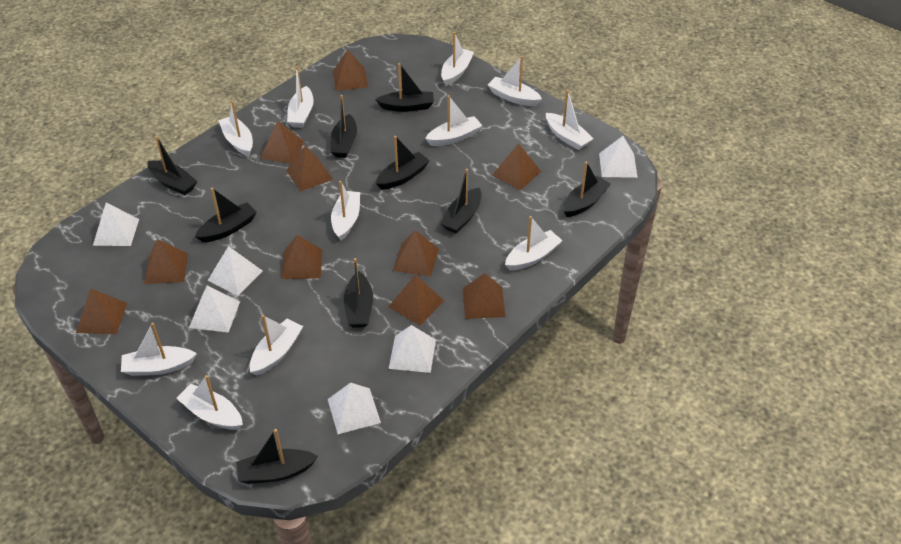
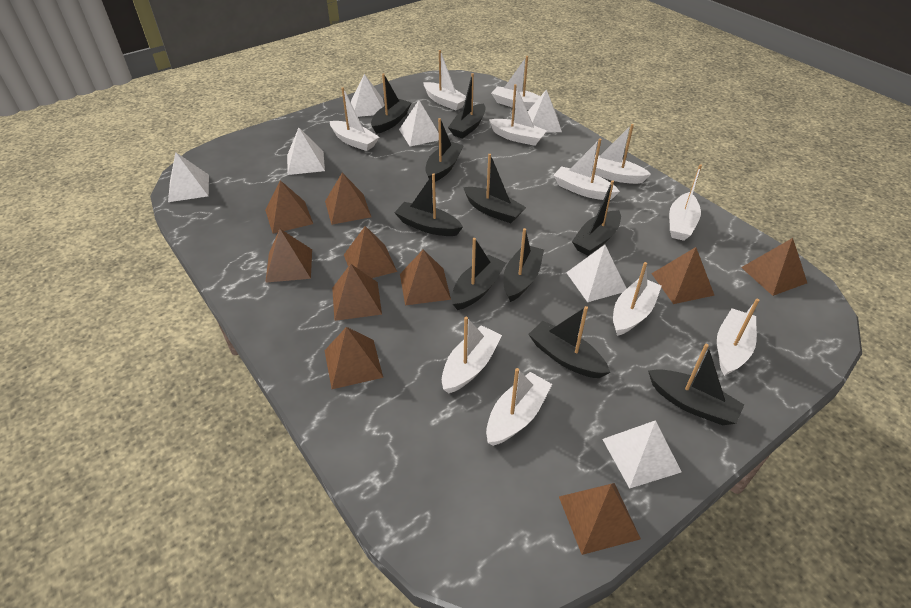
black boat: 9 -> 10
white pyramid: 6 -> 7

